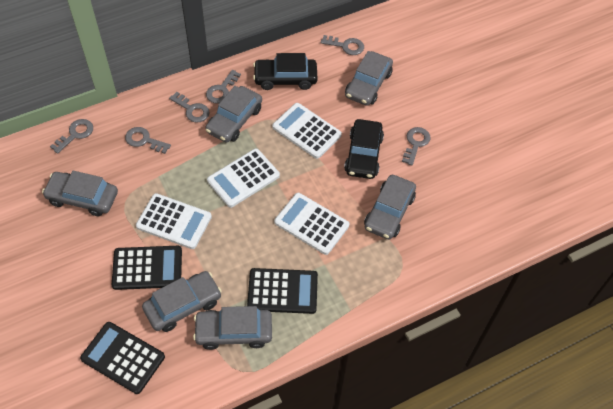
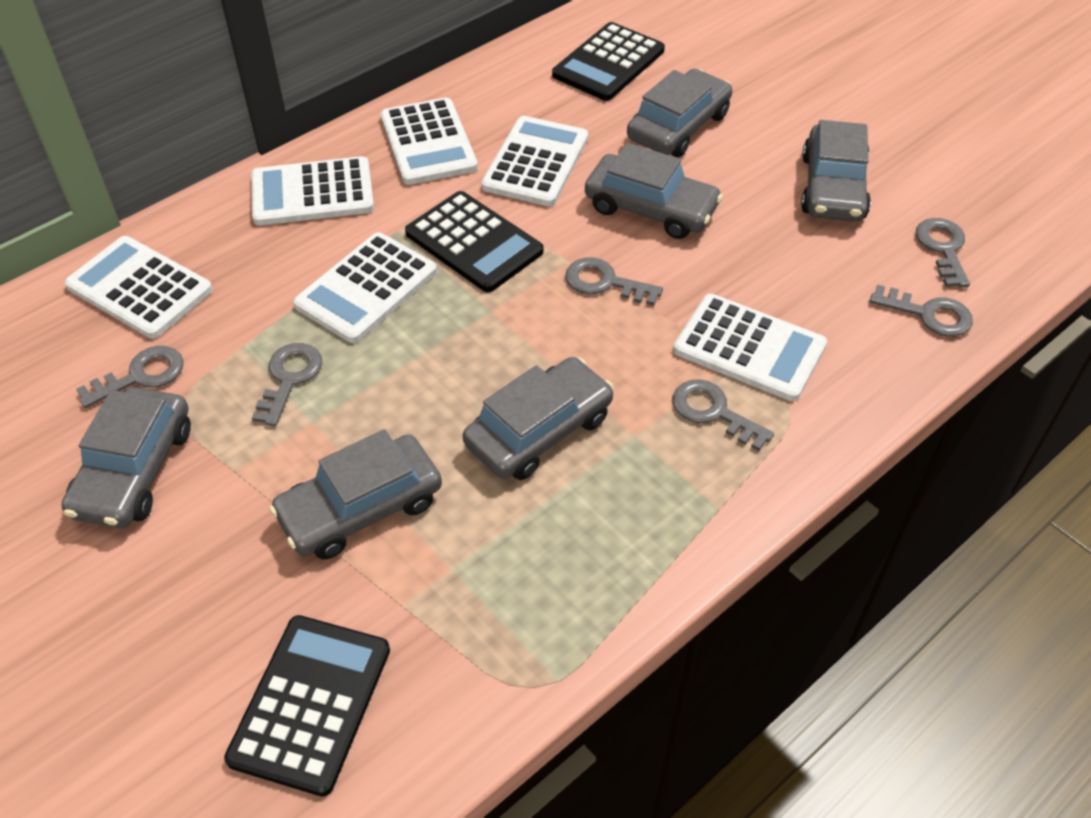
black car: 2 -> 0
white calculator: 4 -> 6

